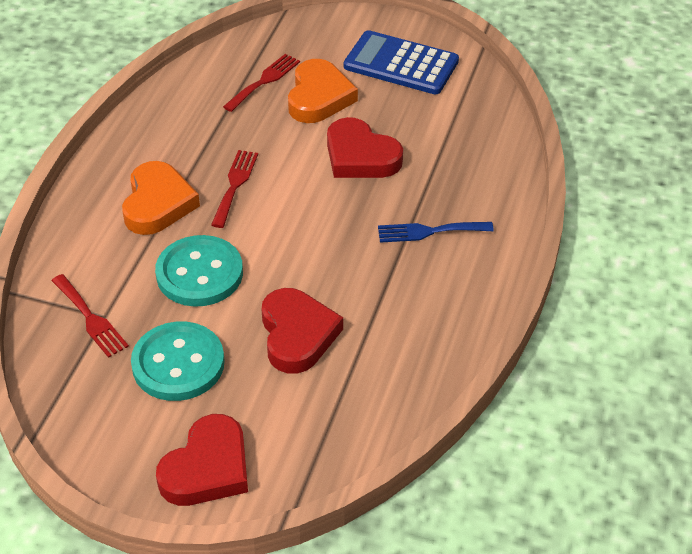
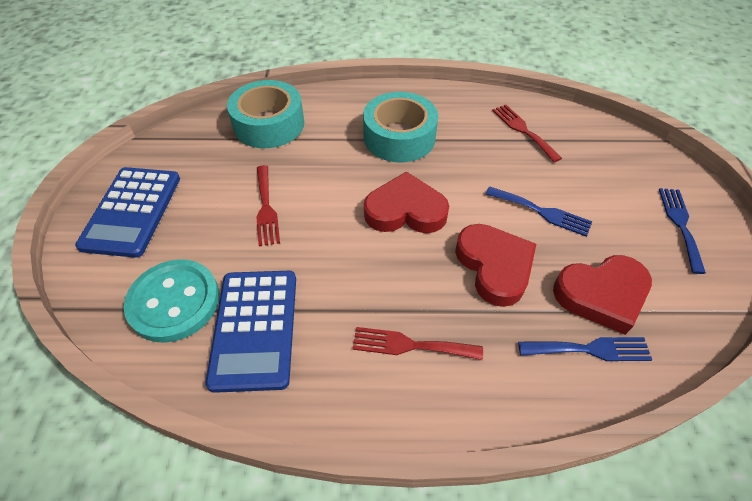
blue calculator: 1 -> 2
blue fork: 1 -> 3
orange heart: 2 -> 0
turquoise button: 2 -> 1
turquoise tape: 0 -> 2

